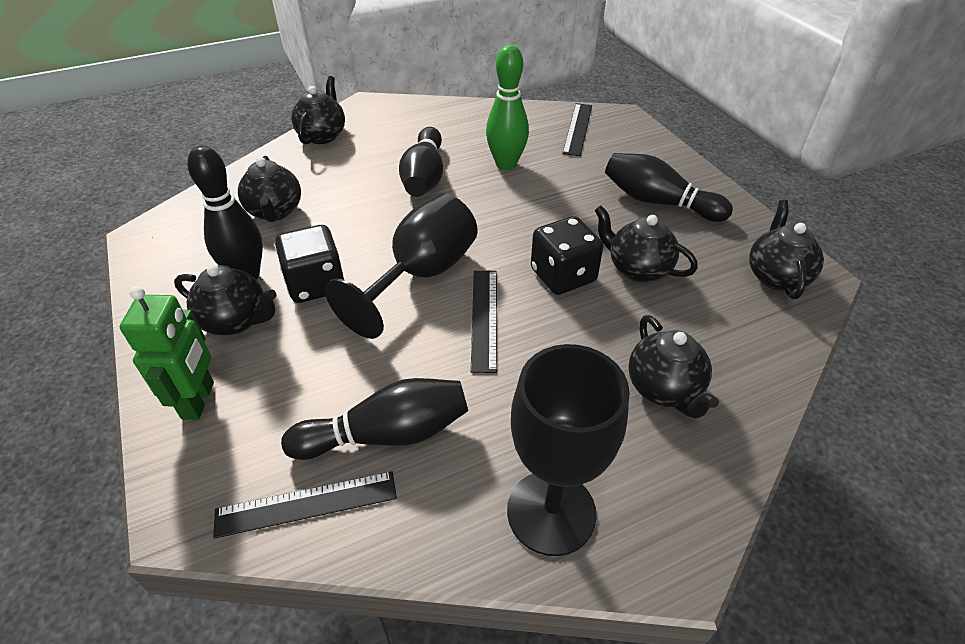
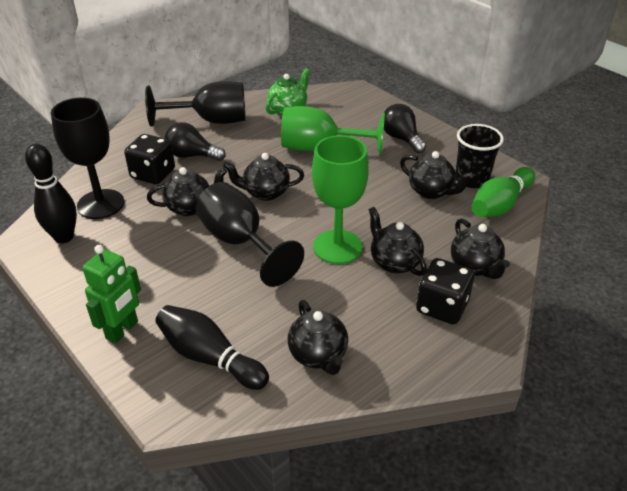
black bowling pin: 4 -> 2
black cup: 0 -> 1
black goblet: 2 -> 3
black light bulb: 0 -> 2
black ruler: 3 -> 0
green goblet: 0 -> 2
green teapot: 0 -> 1

